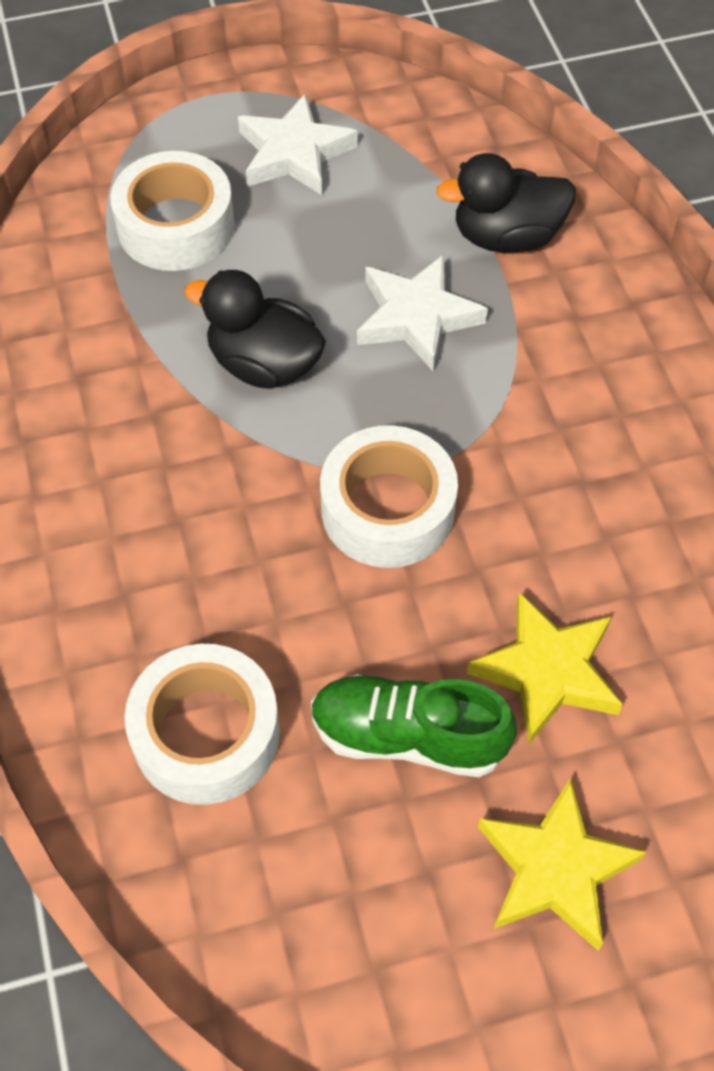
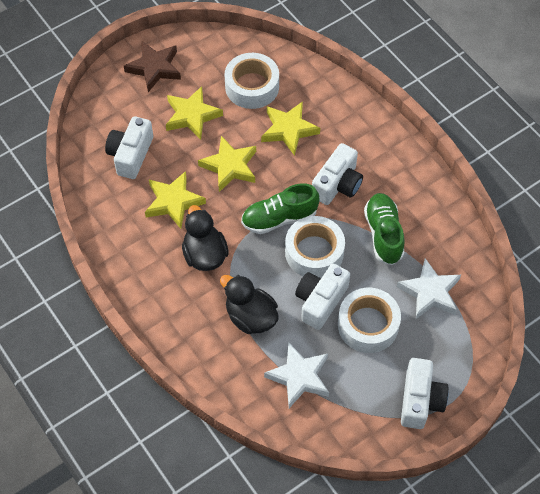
brown star: 0 -> 1
green shoe: 1 -> 2
white camera: 0 -> 4
yellow star: 2 -> 4

